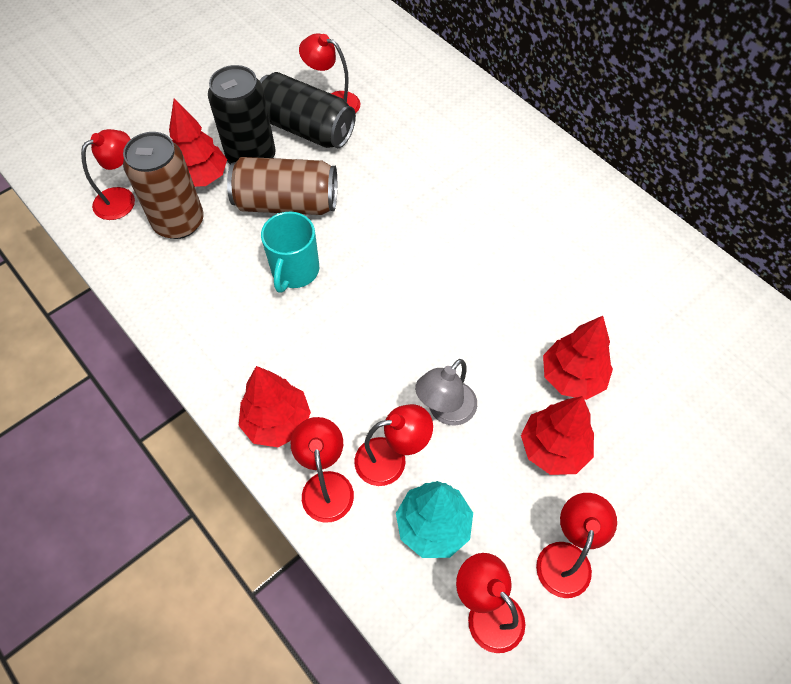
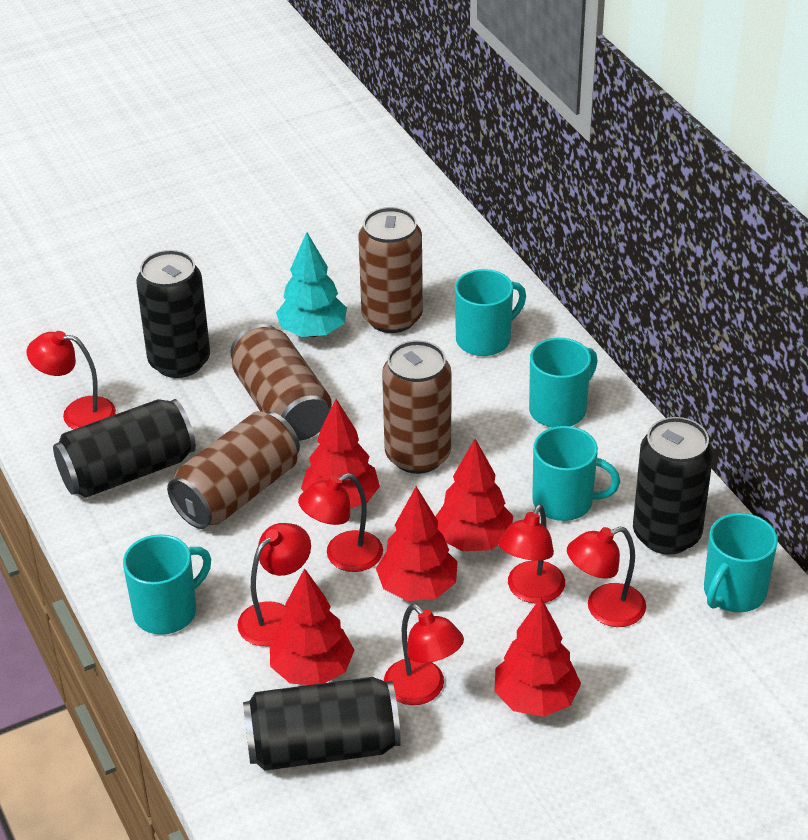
black can: 2 -> 4
brown can: 2 -> 4
grey lamp: 1 -> 0
red tree: 4 -> 5
turquoise mug: 1 -> 5

